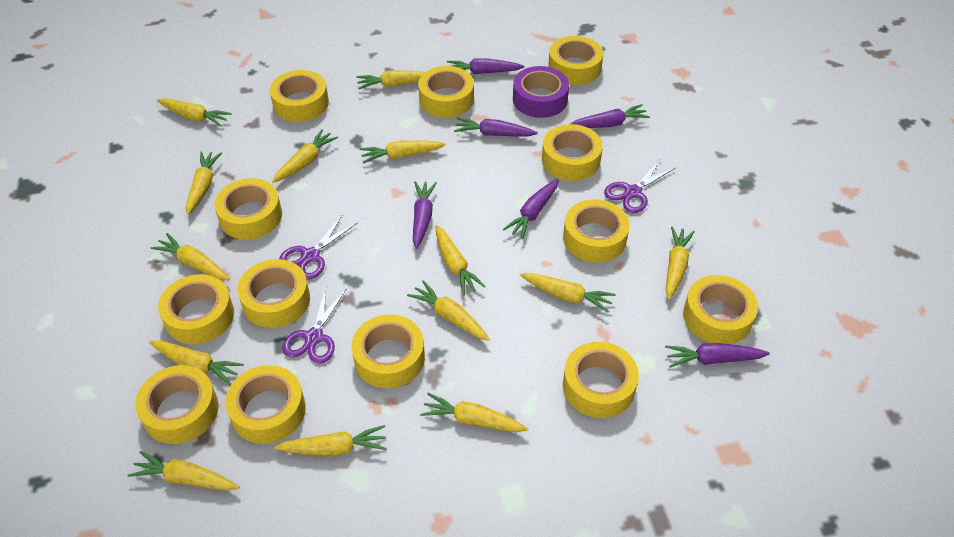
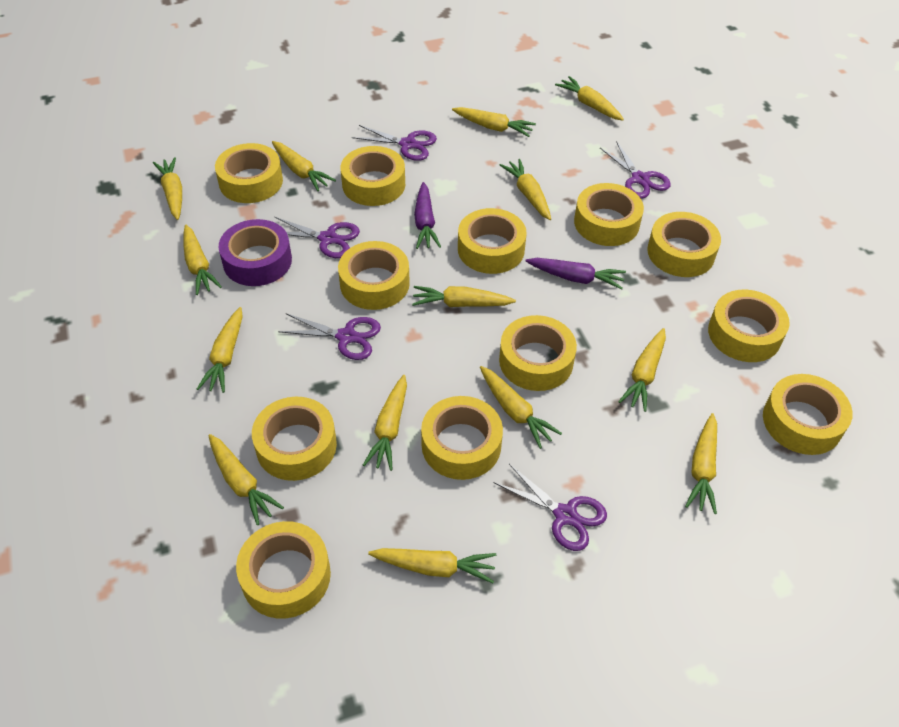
purple carrot: 6 -> 2
purple scissors: 3 -> 5
yellow tape: 13 -> 12

